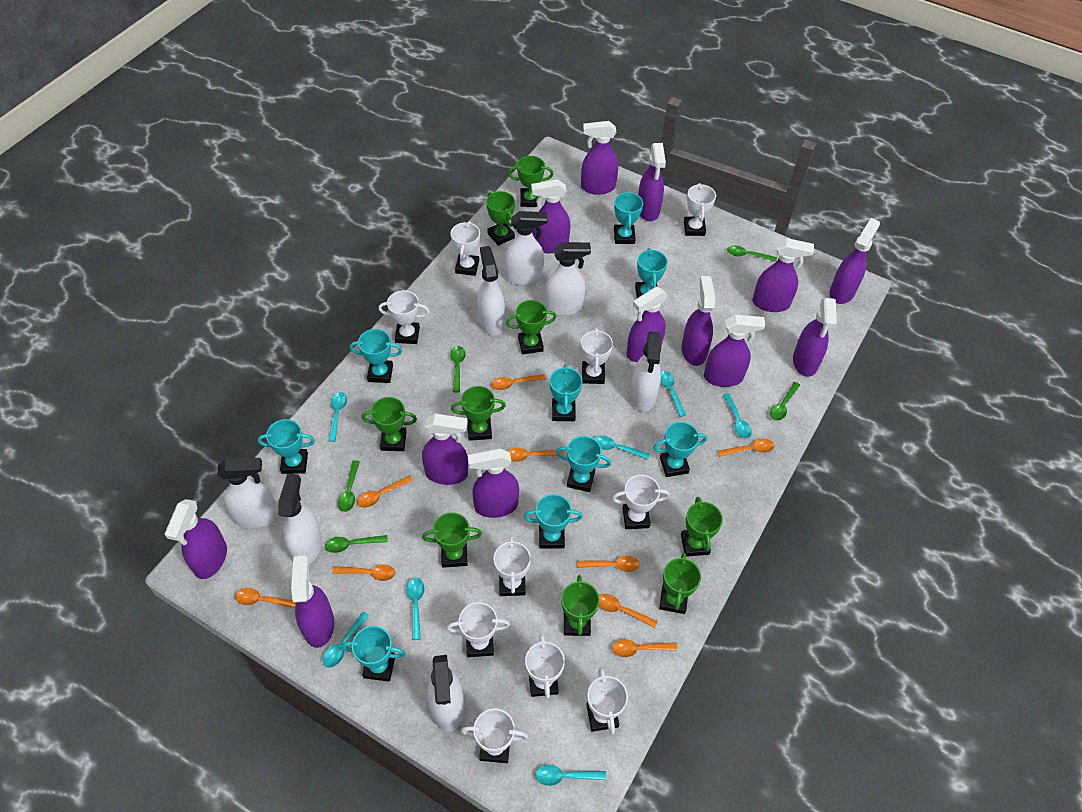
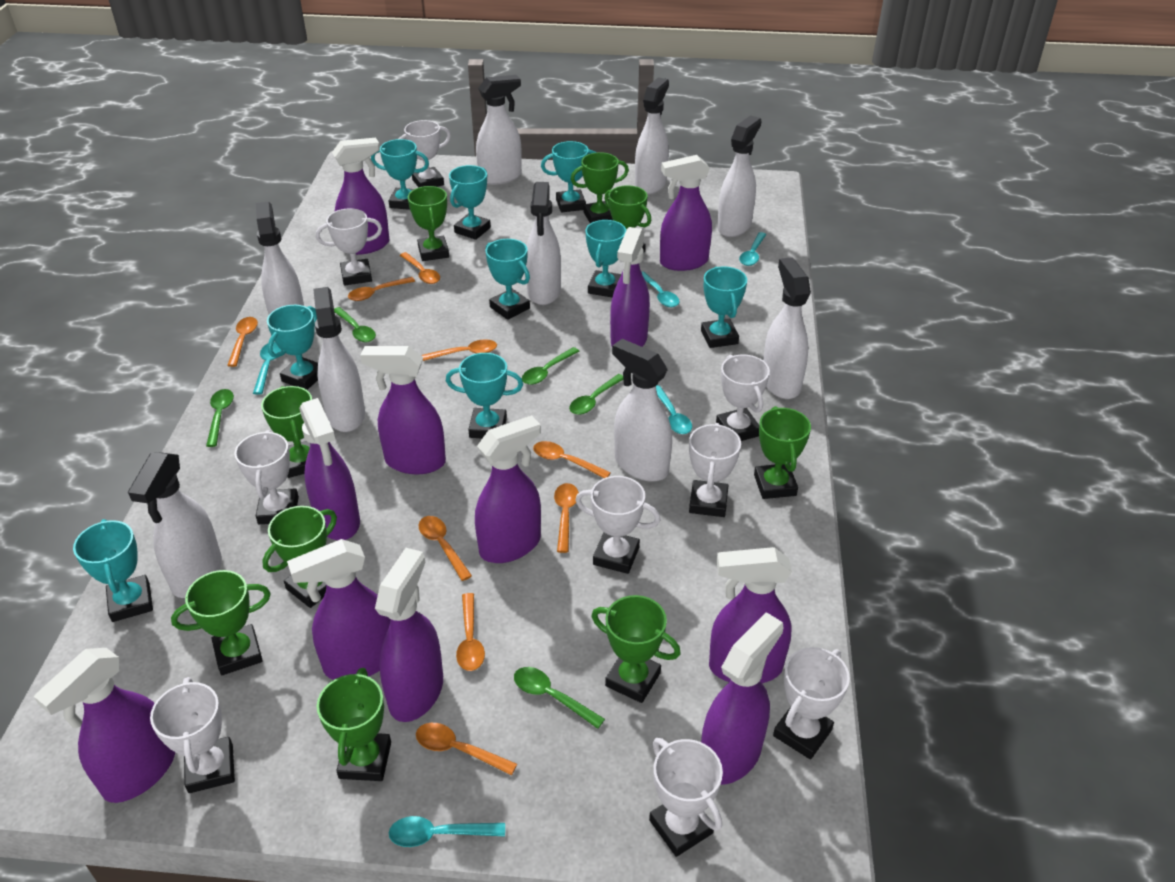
purple spray bottle: 13 -> 11
turquoise spoon: 7 -> 5
white spray bottle: 7 -> 9
white trophy: 10 -> 9

